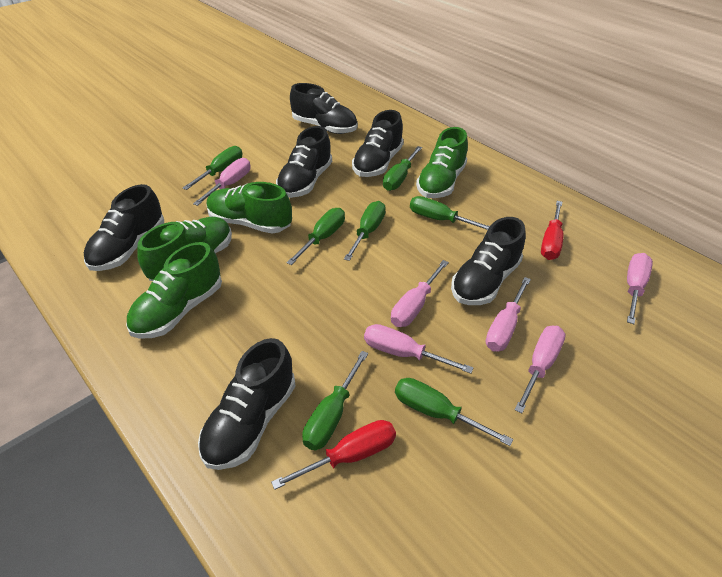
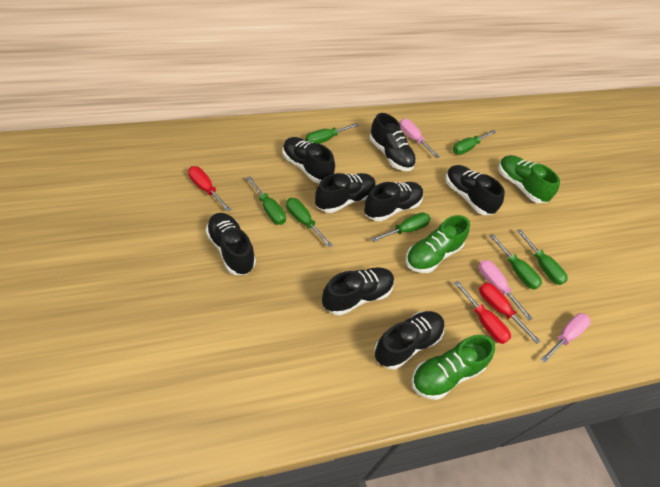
black shoe: 6 -> 8
green shoe: 4 -> 3
pink screwdriver: 6 -> 3
red screwdriver: 2 -> 3

